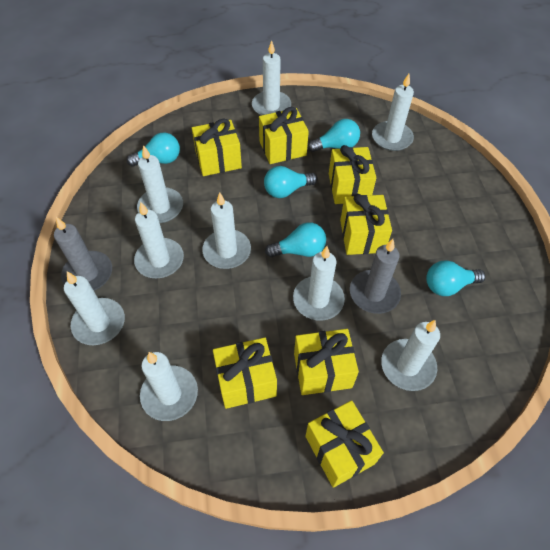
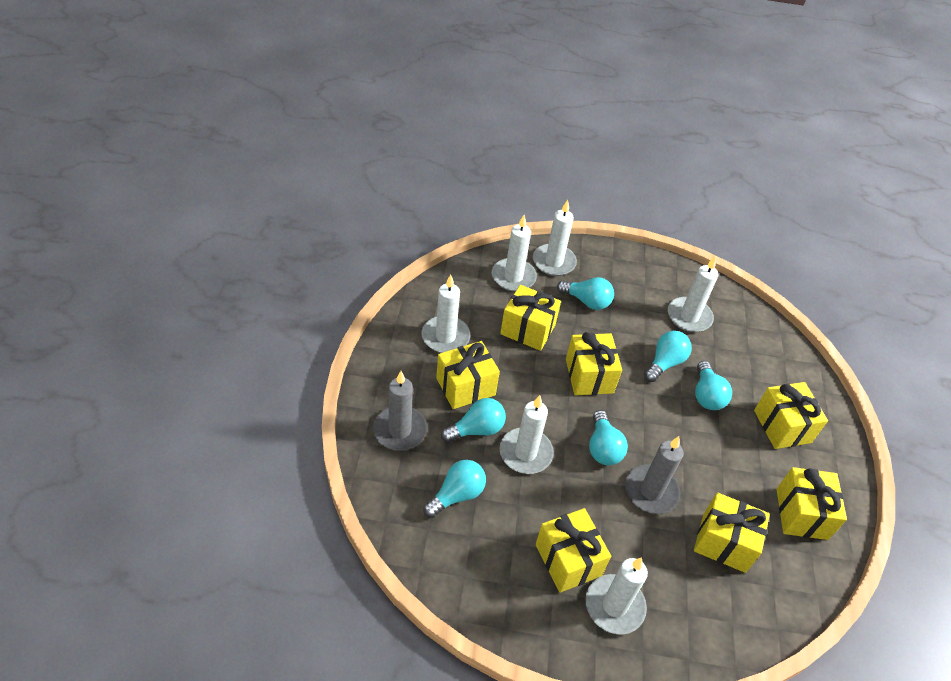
turquoise light bulb: 5 -> 6
white candle: 9 -> 6

